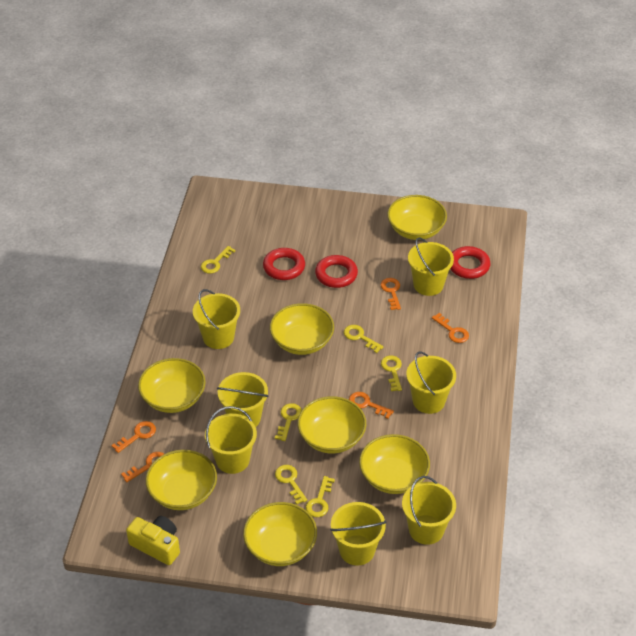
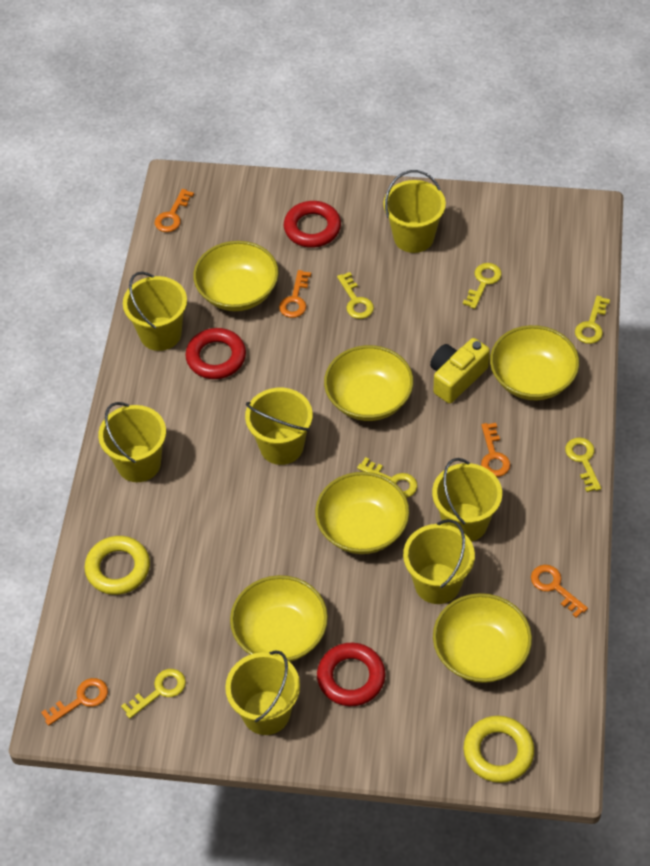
yellow bowl: 7 -> 6
yellow ring: 0 -> 2

